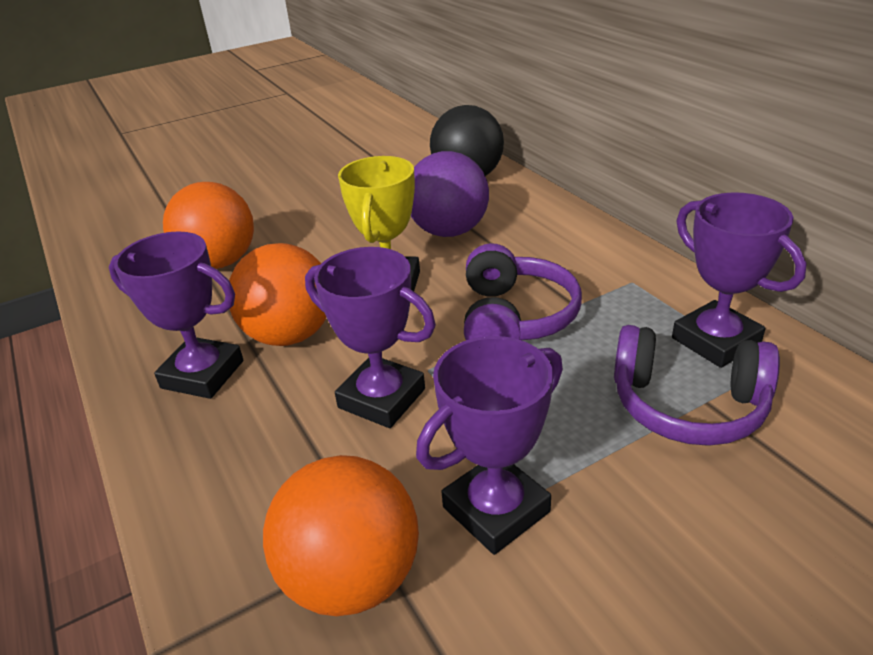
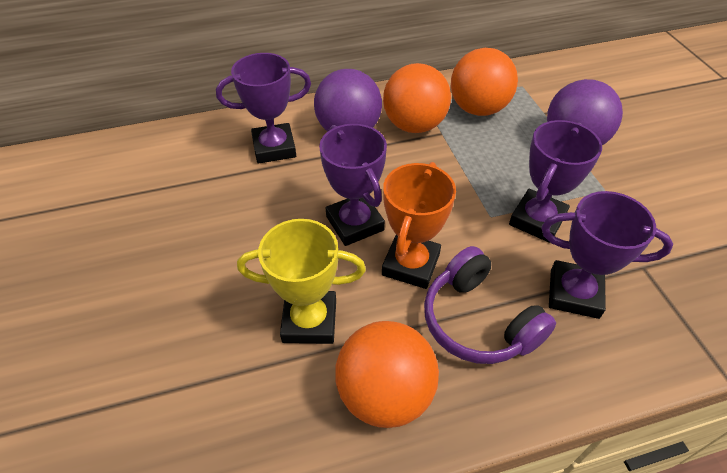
black ball: 1 -> 0
orange trophy: 0 -> 1
purple ball: 1 -> 2
purple headphones: 2 -> 1

